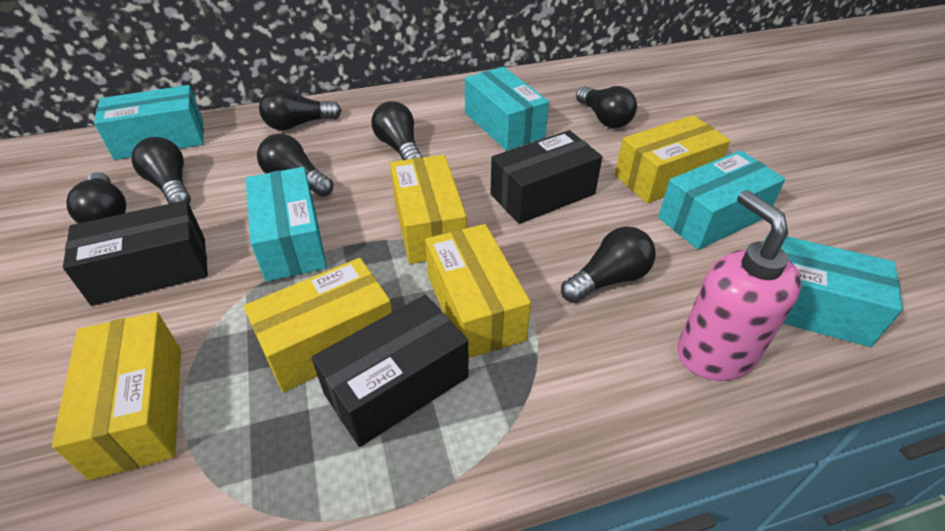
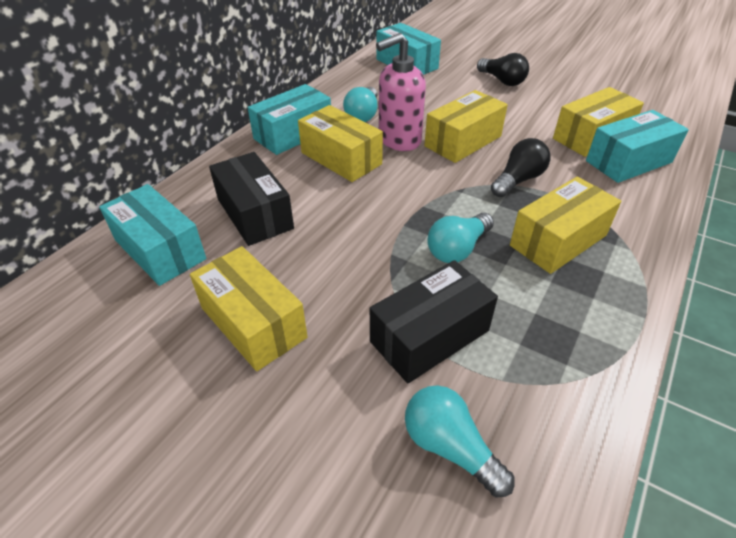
black box: 3 -> 2
black light bulb: 7 -> 2
turquoise box: 5 -> 4
turquoise light bulb: 0 -> 3

